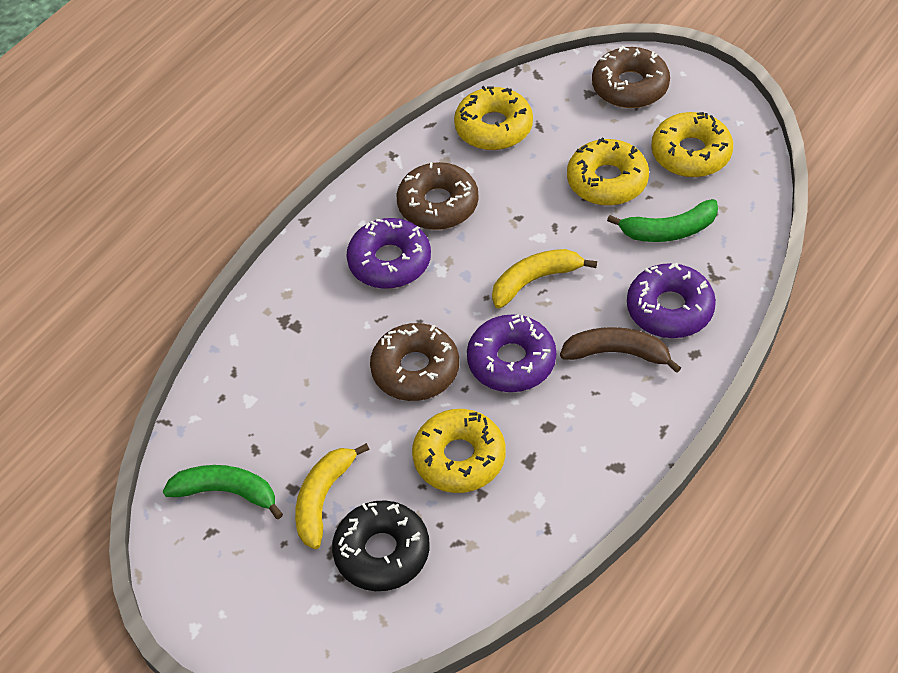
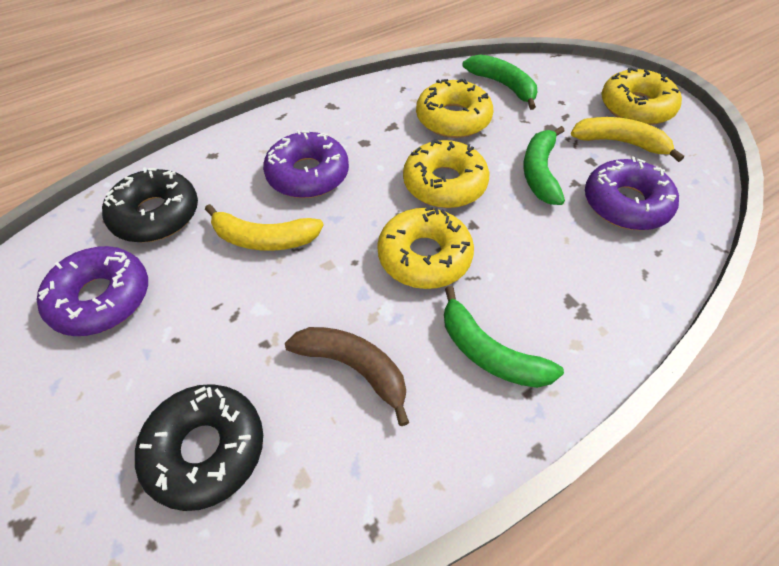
black donut: 1 -> 2
brown donut: 3 -> 0
green banana: 2 -> 3

